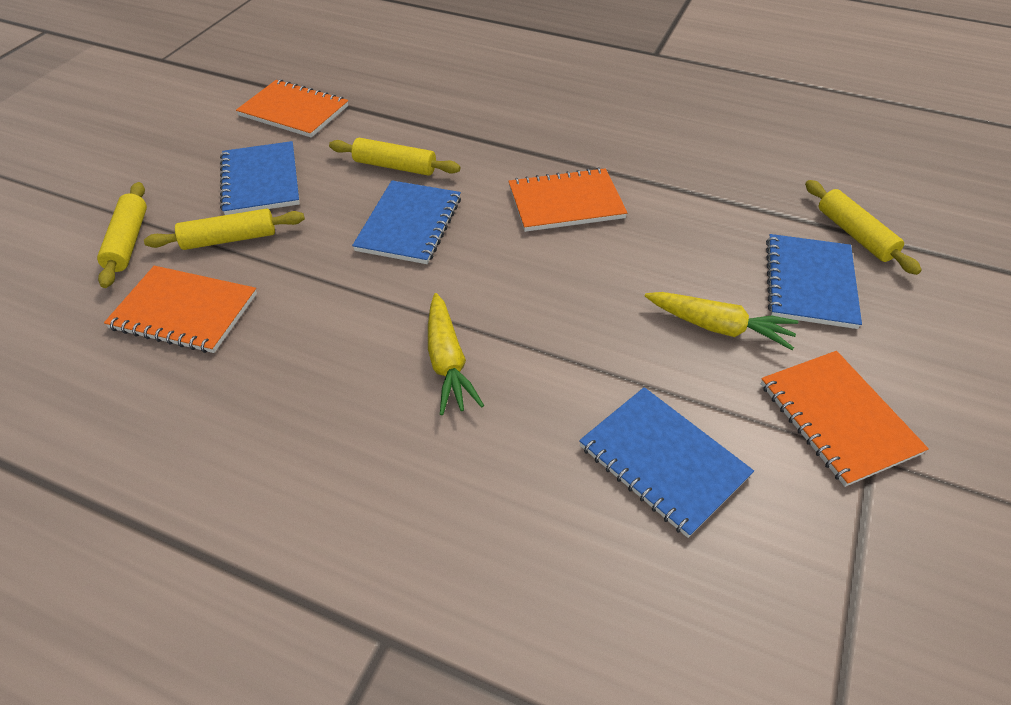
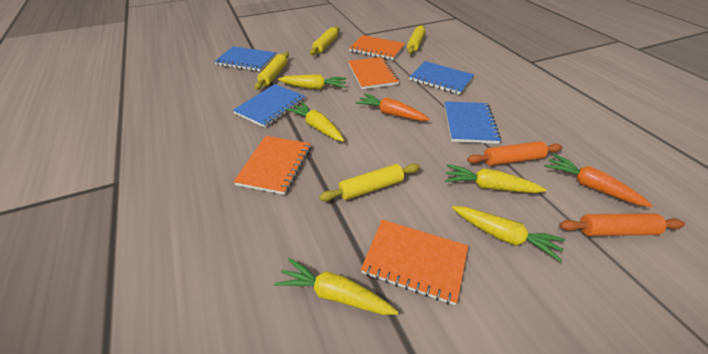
orange carrot: 0 -> 2
orange rolling pin: 0 -> 2
yellow carrot: 2 -> 5

